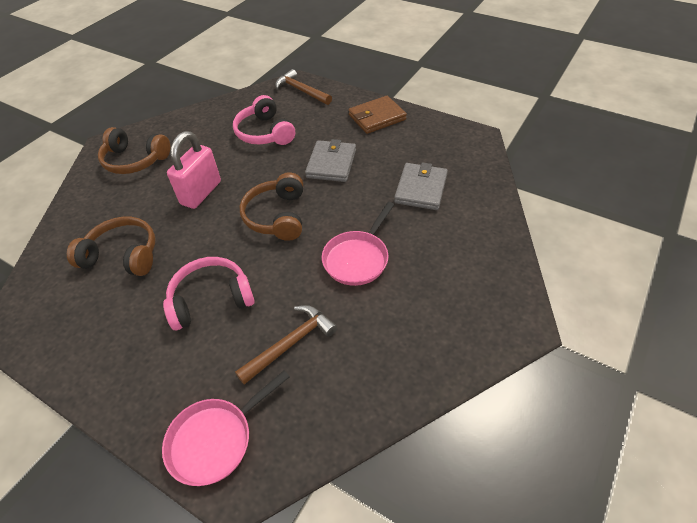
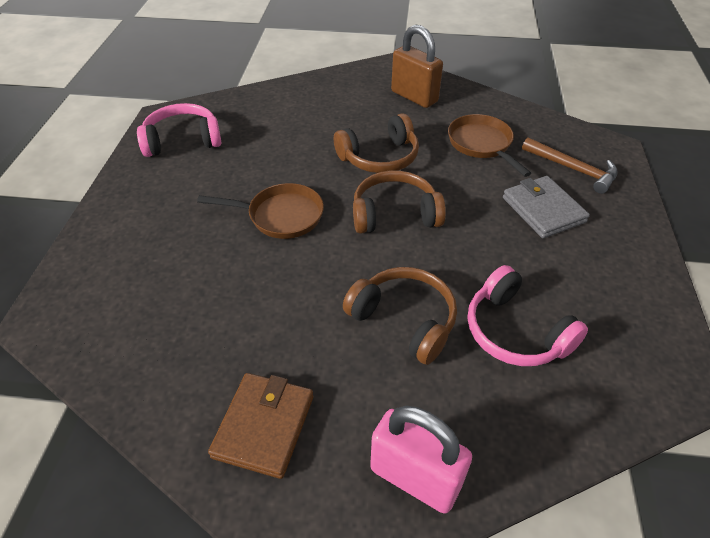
brown hammer: 2 -> 1
brown padlock: 0 -> 1
brown pan: 0 -> 2
grey wallet: 2 -> 1
pink pan: 2 -> 0

